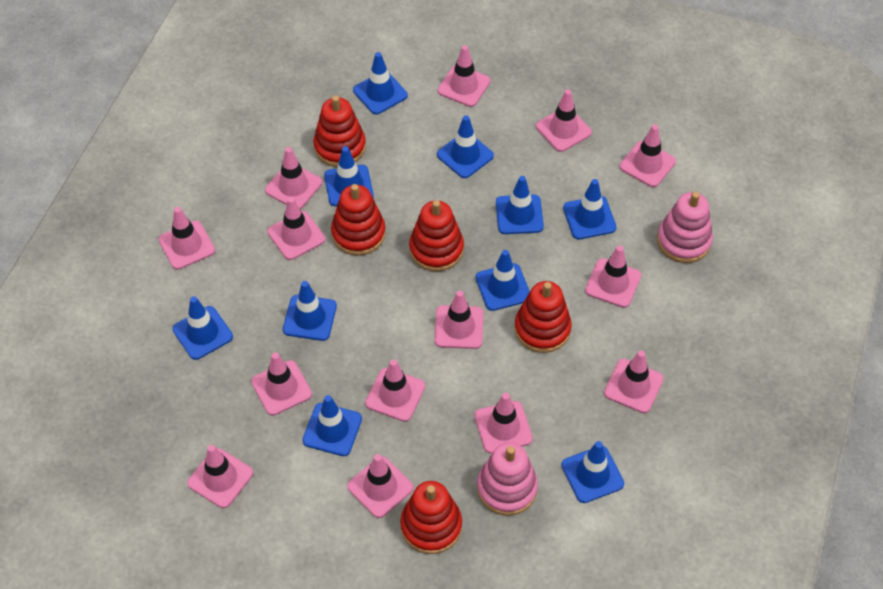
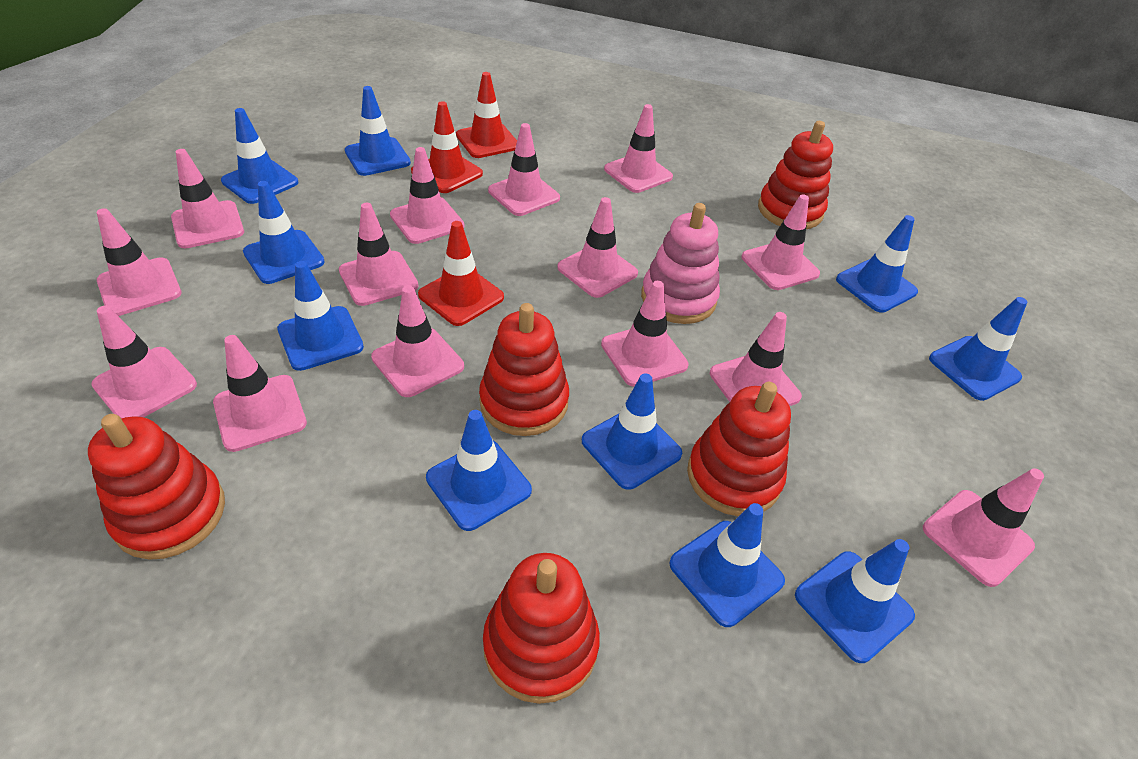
pink stacking toy: 2 -> 1
red traffic cone: 0 -> 3

